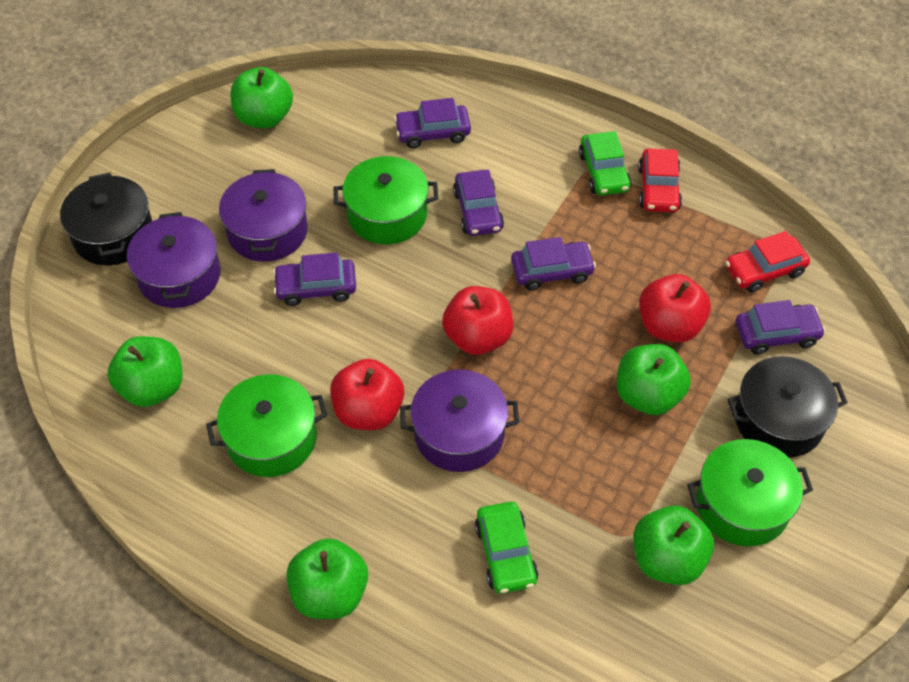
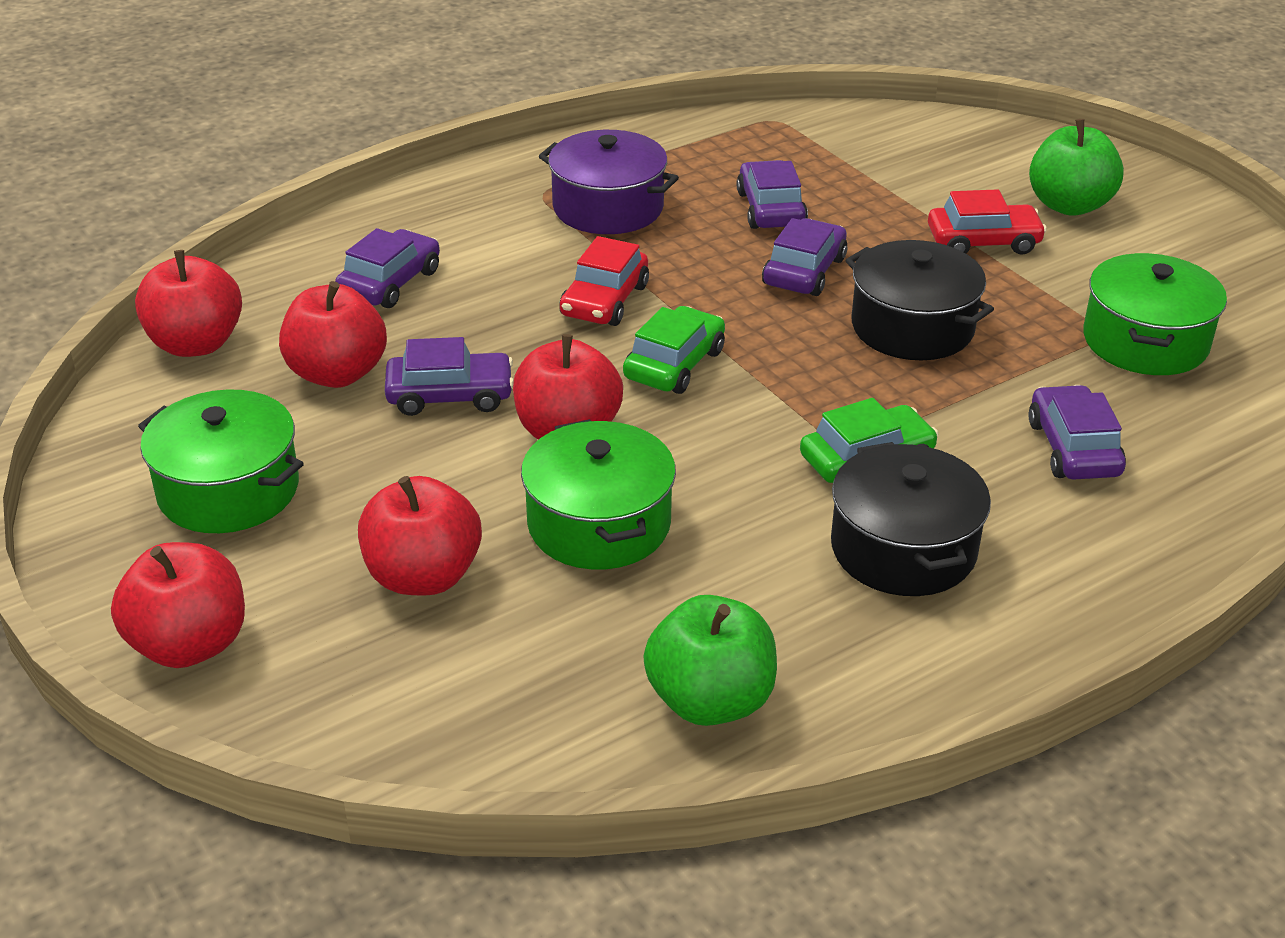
green apple: 5 -> 2
purple pot: 3 -> 1
red apple: 3 -> 5

